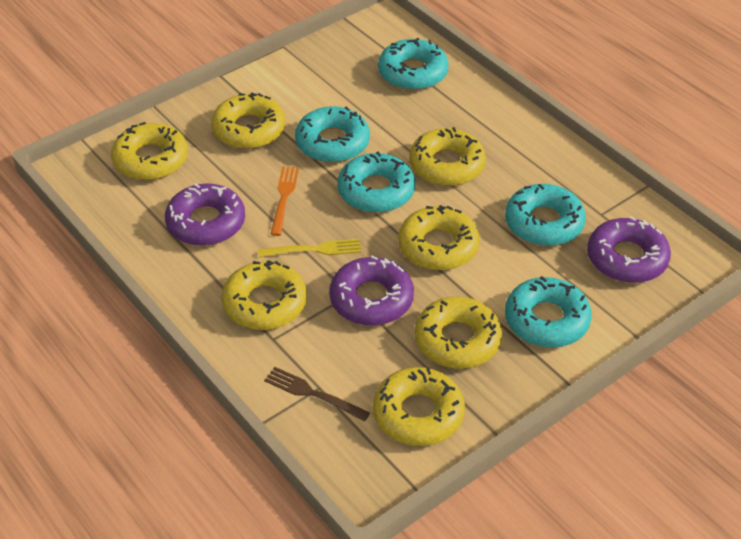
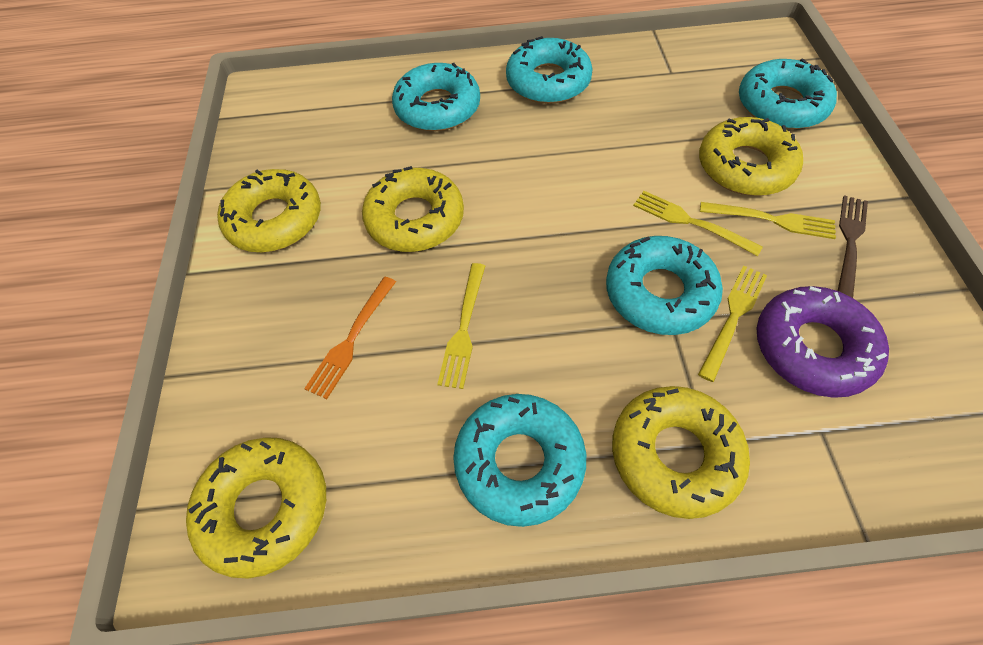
purple donut: 3 -> 1
yellow donut: 7 -> 5
yellow fork: 1 -> 4

